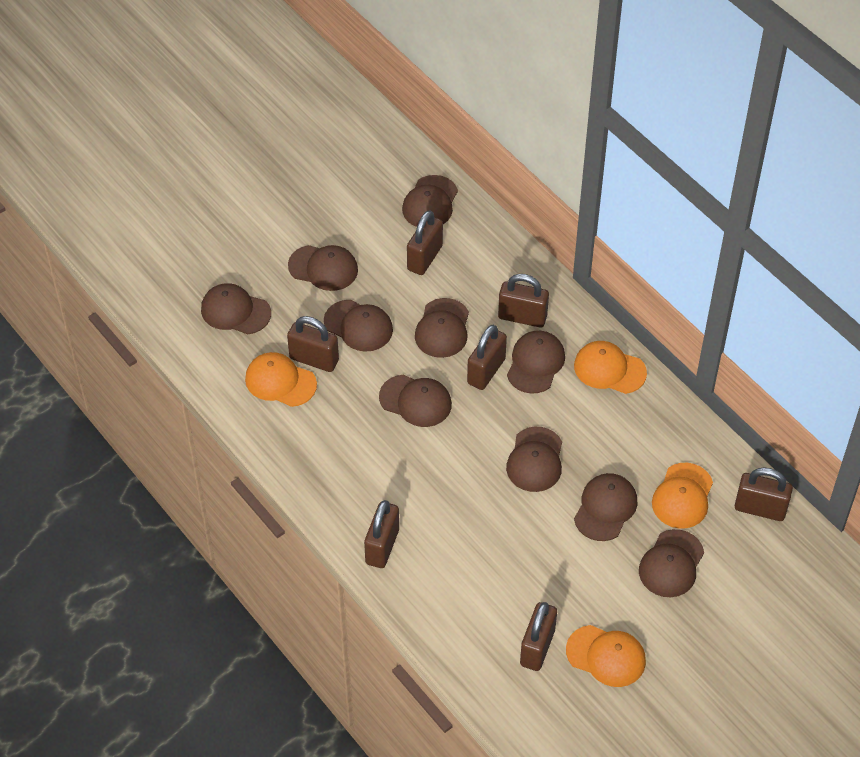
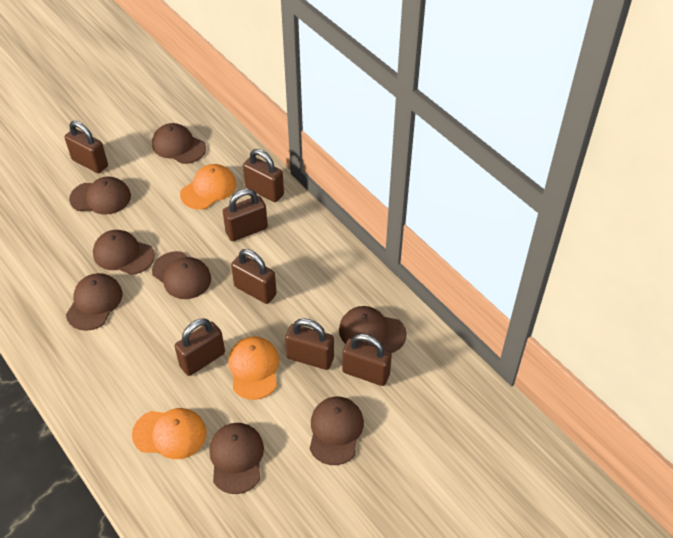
brown cap: 10 -> 8
orange cap: 4 -> 3

